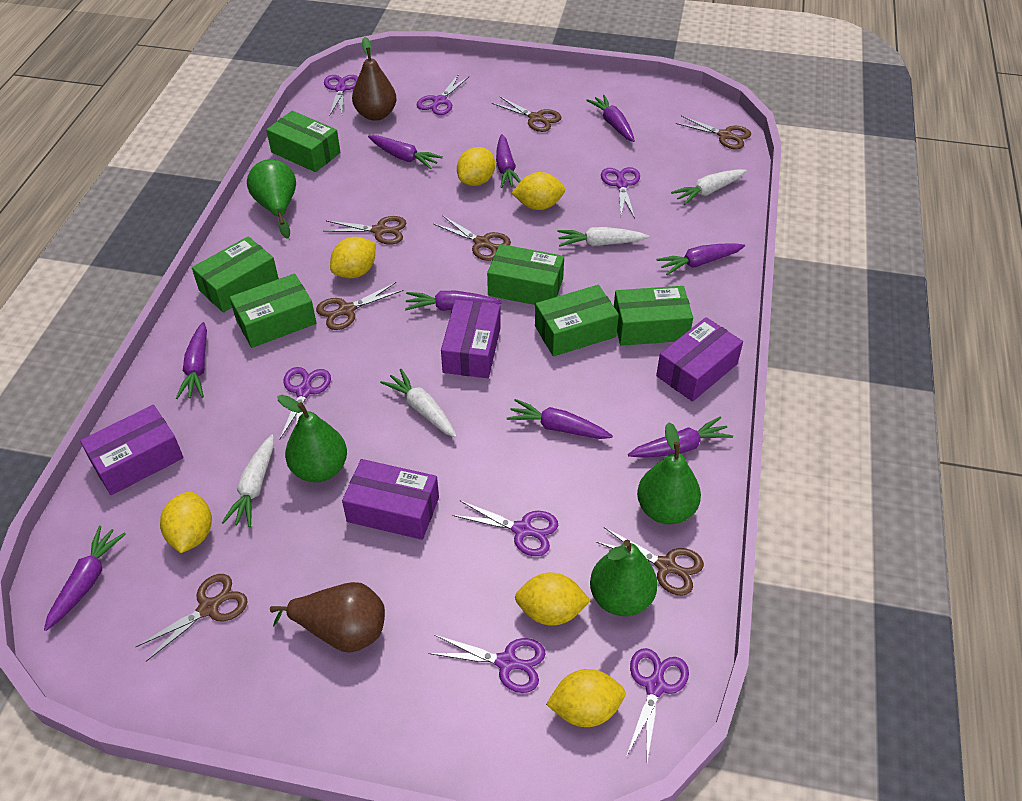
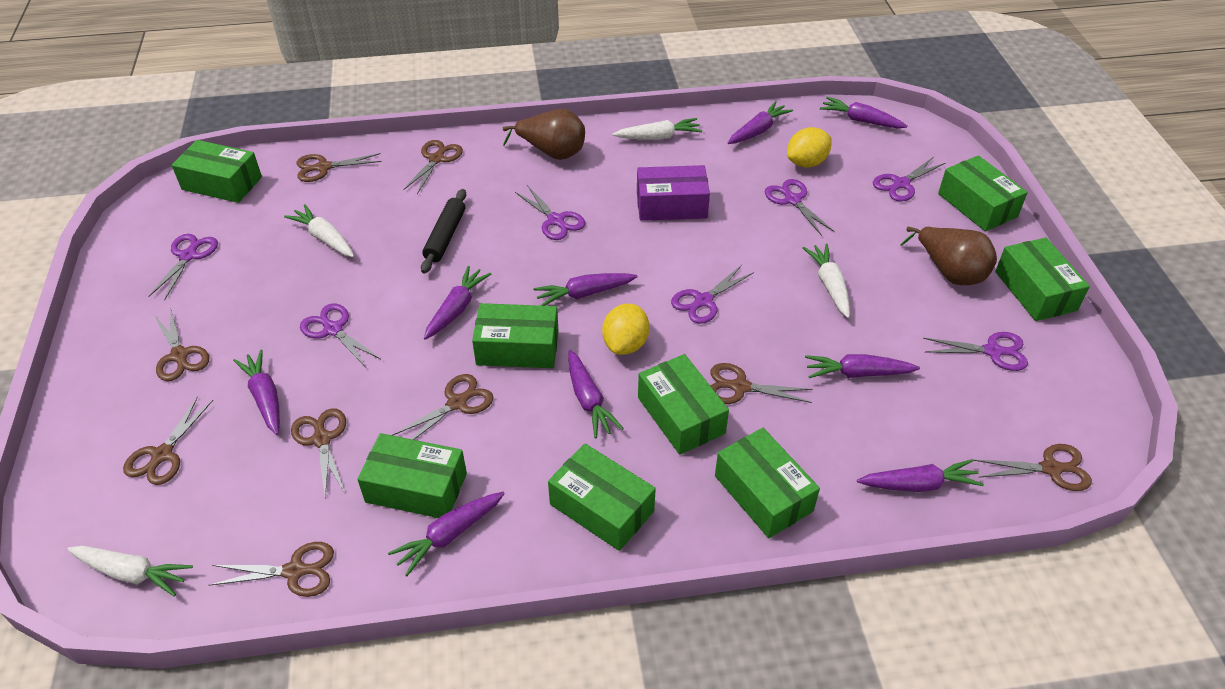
black rolling pin: 0 -> 1
brown scissors: 7 -> 9
green box: 6 -> 8
green pear: 4 -> 0
purple box: 4 -> 1
yellow lemon: 6 -> 2

